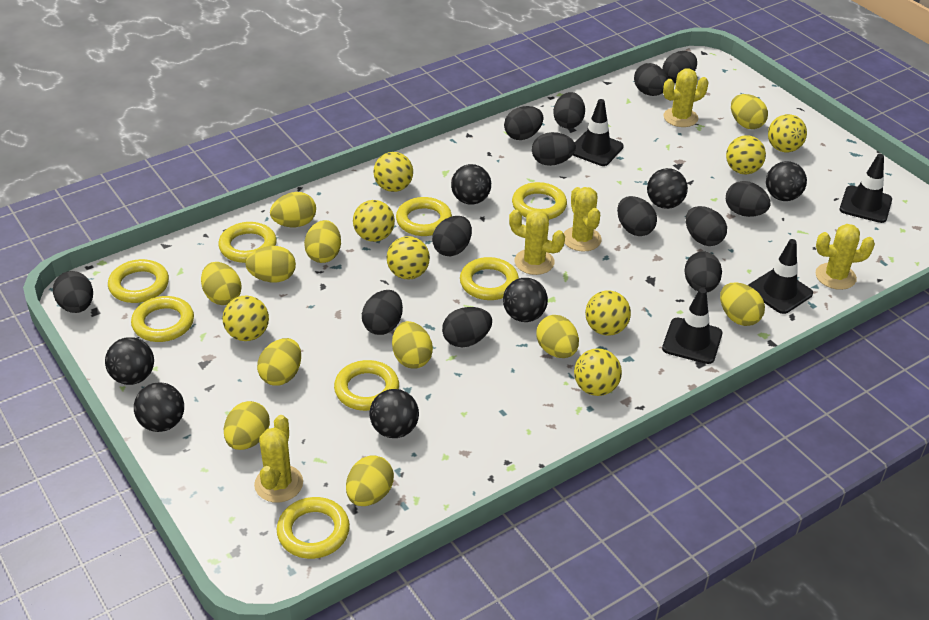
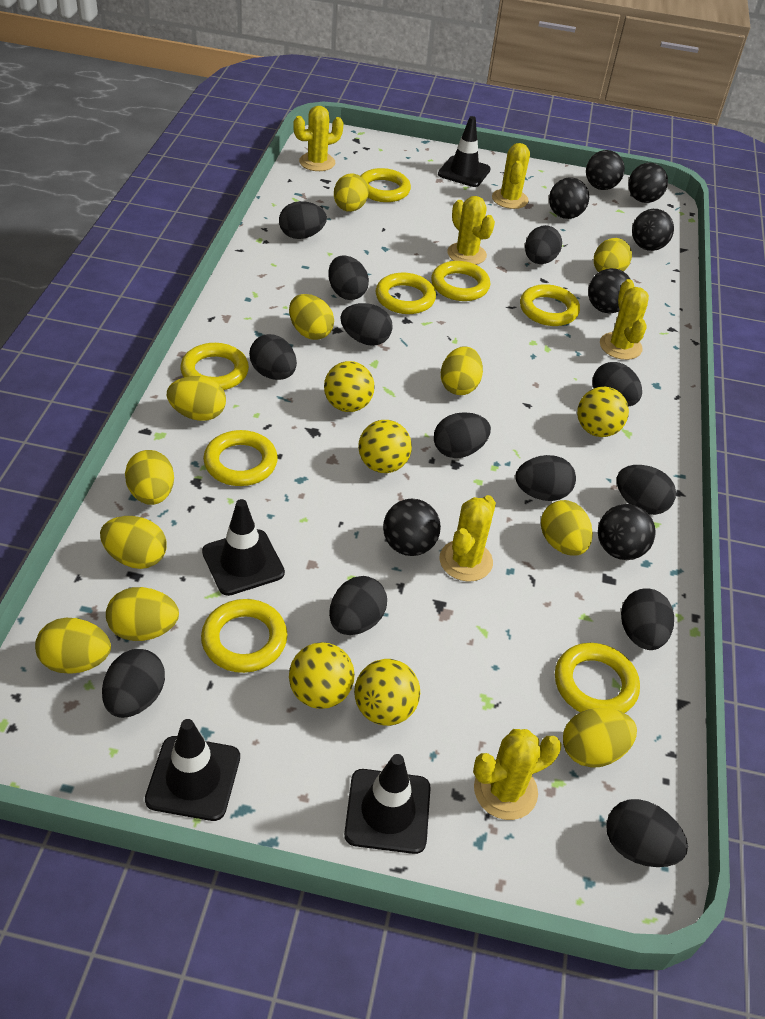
yellow ball: 8 -> 5
yellow cactus: 5 -> 6

